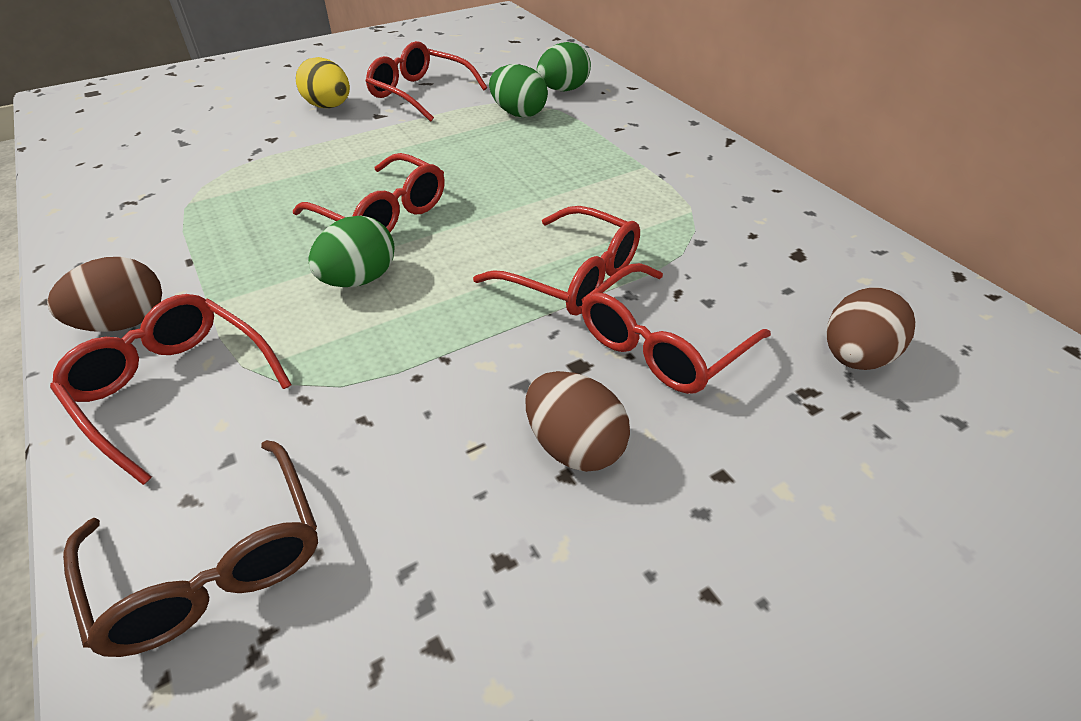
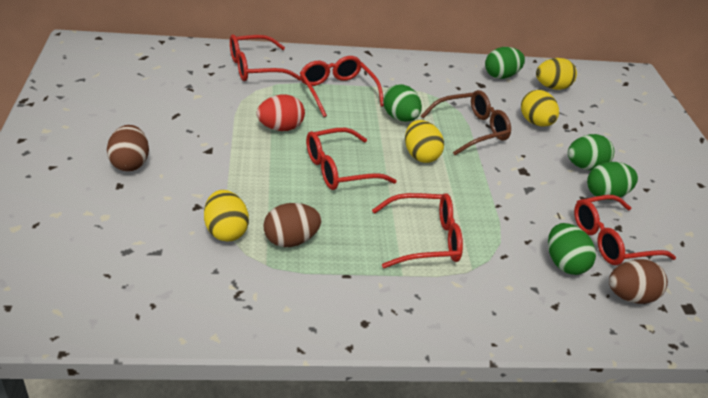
green egg: 3 -> 5
red egg: 0 -> 1
yellow egg: 1 -> 4

